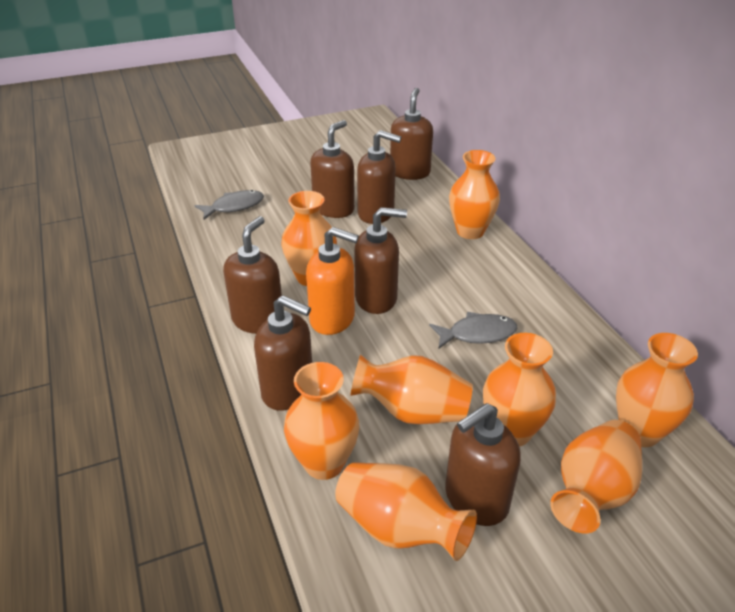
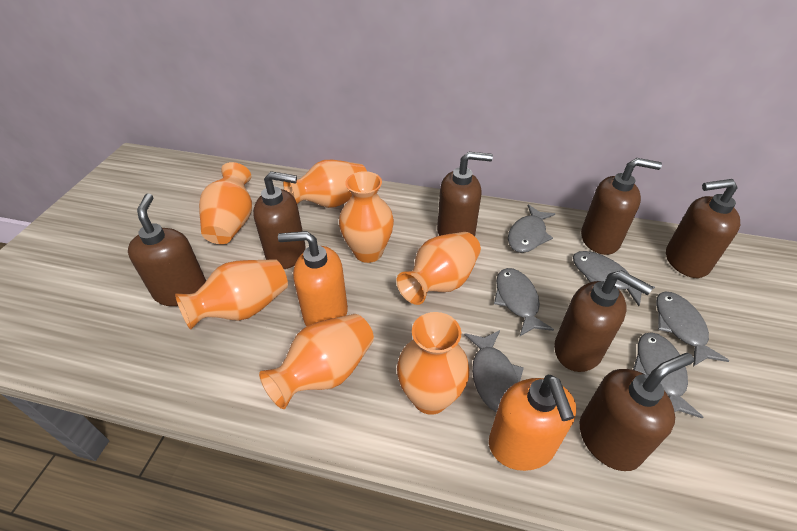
grey fish: 2 -> 6
orange soap dispenser: 1 -> 2
orange vase: 8 -> 7

